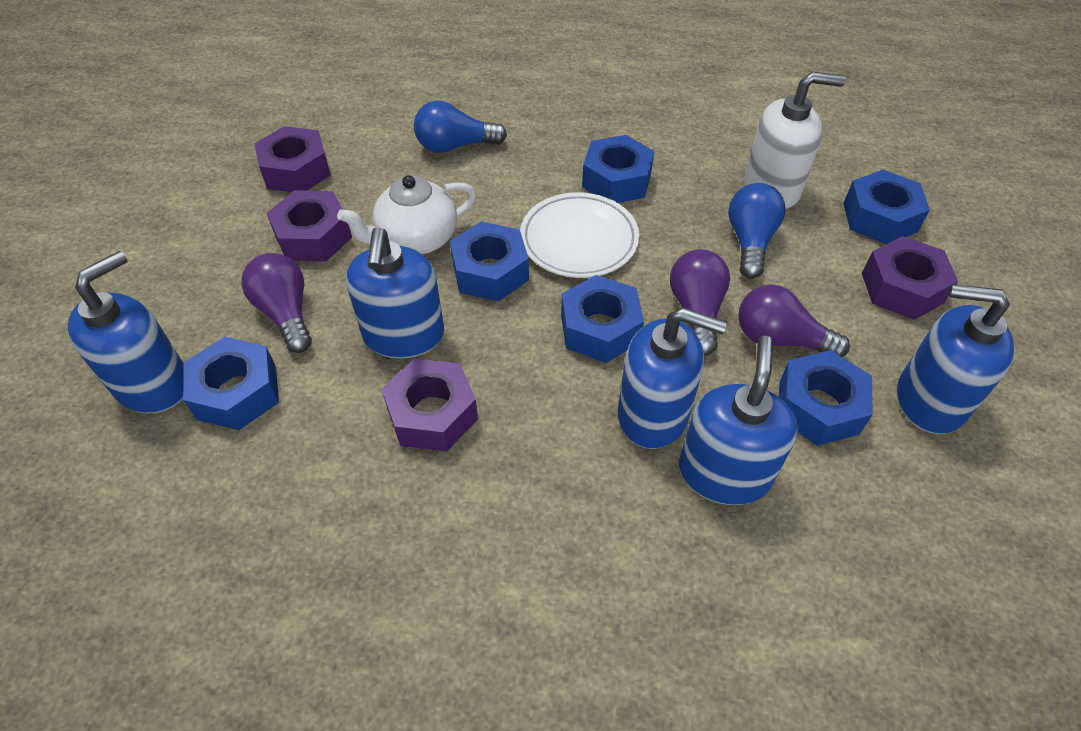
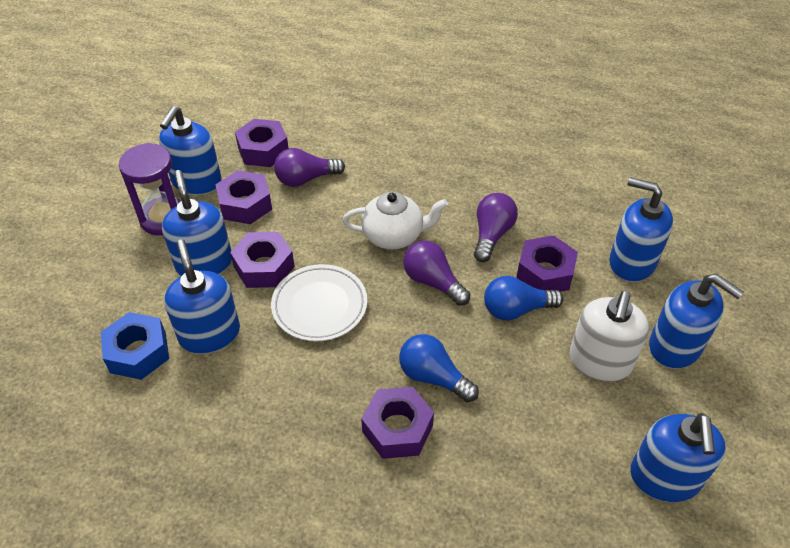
blue nut: 6 -> 1
blue soap dispenser: 5 -> 6
purple hourglass: 0 -> 1
purple nut: 4 -> 5

